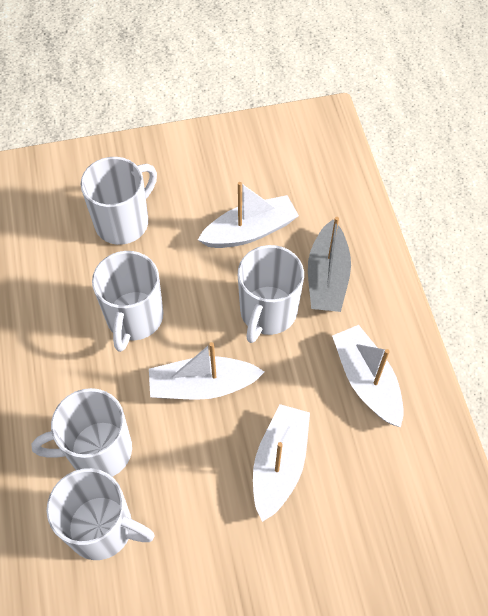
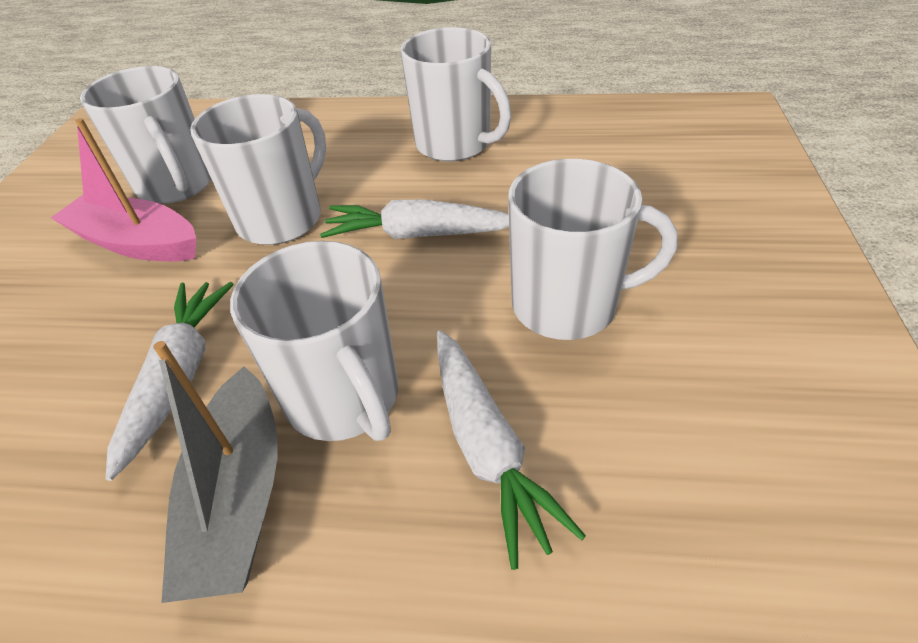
pink boat: 0 -> 1
white boat: 4 -> 0
white carrot: 0 -> 3

